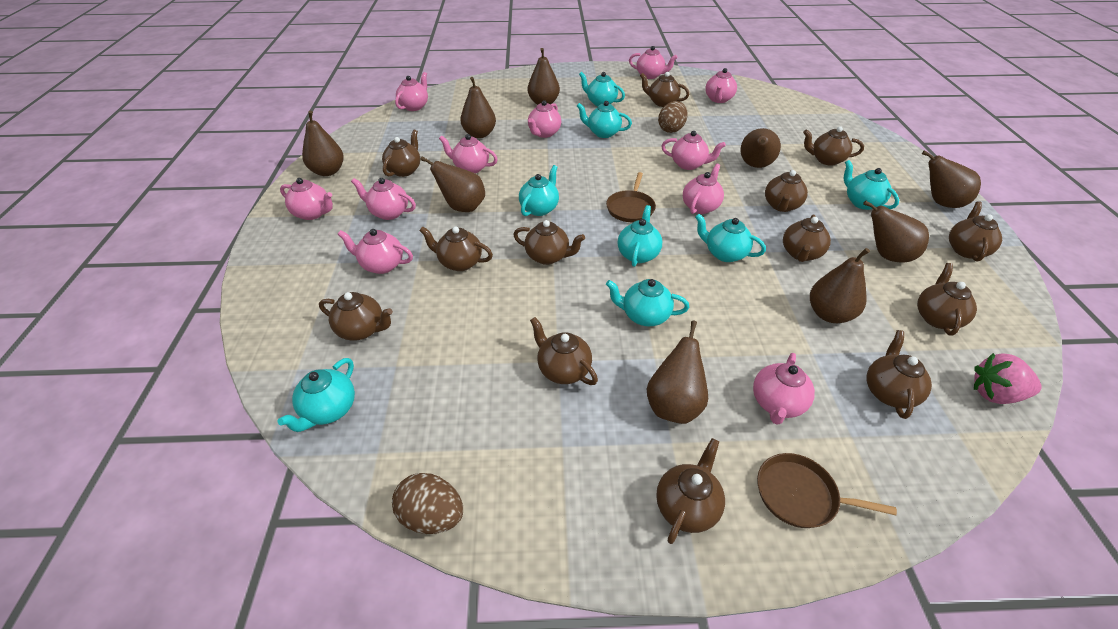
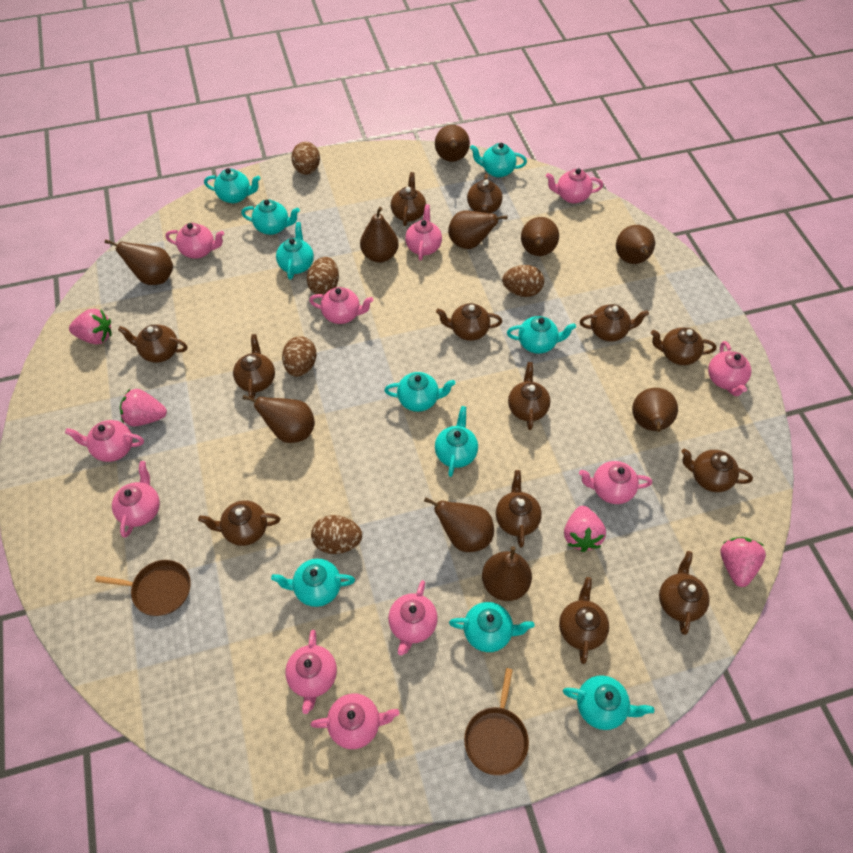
brown egg: 2 -> 5
brown pear: 9 -> 10
pink strawberry: 1 -> 4
turquoise teapot: 8 -> 10

